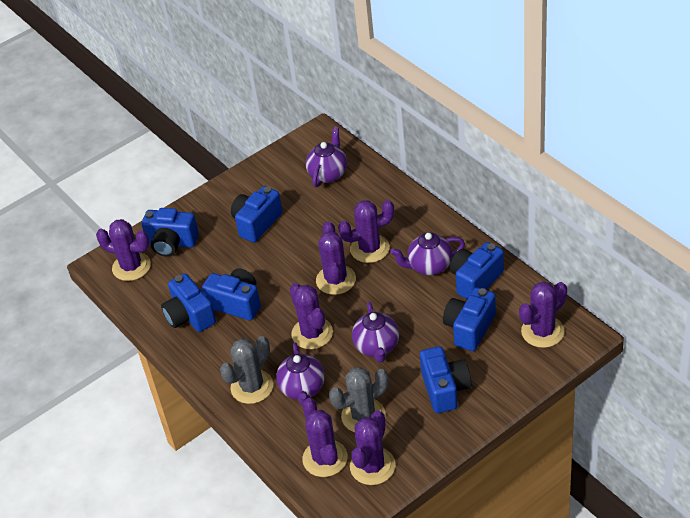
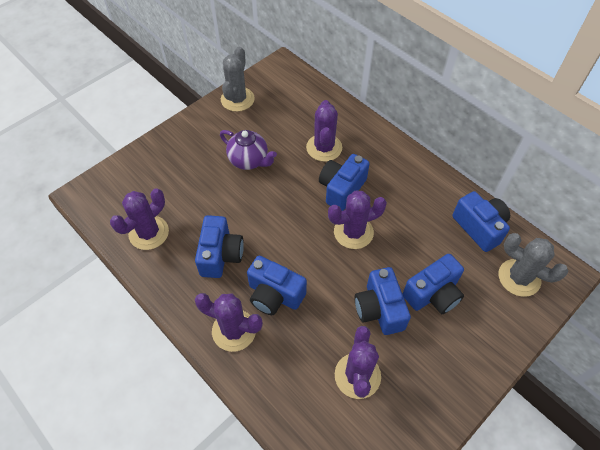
blue camera: 7 -> 6
purple cactus: 7 -> 5
purple teapot: 4 -> 1

